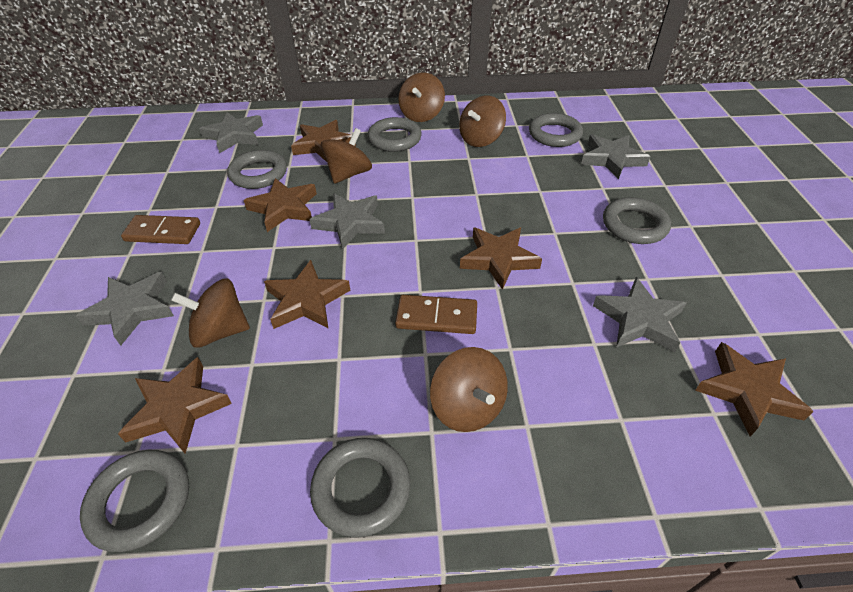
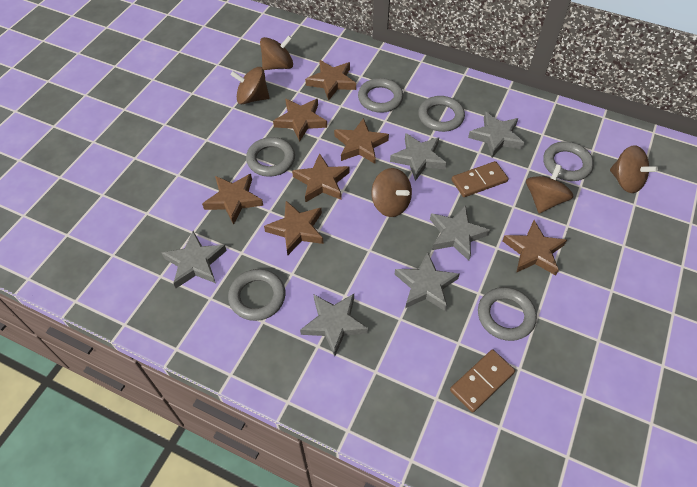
brown star: 6 -> 7
grey star: 5 -> 6

